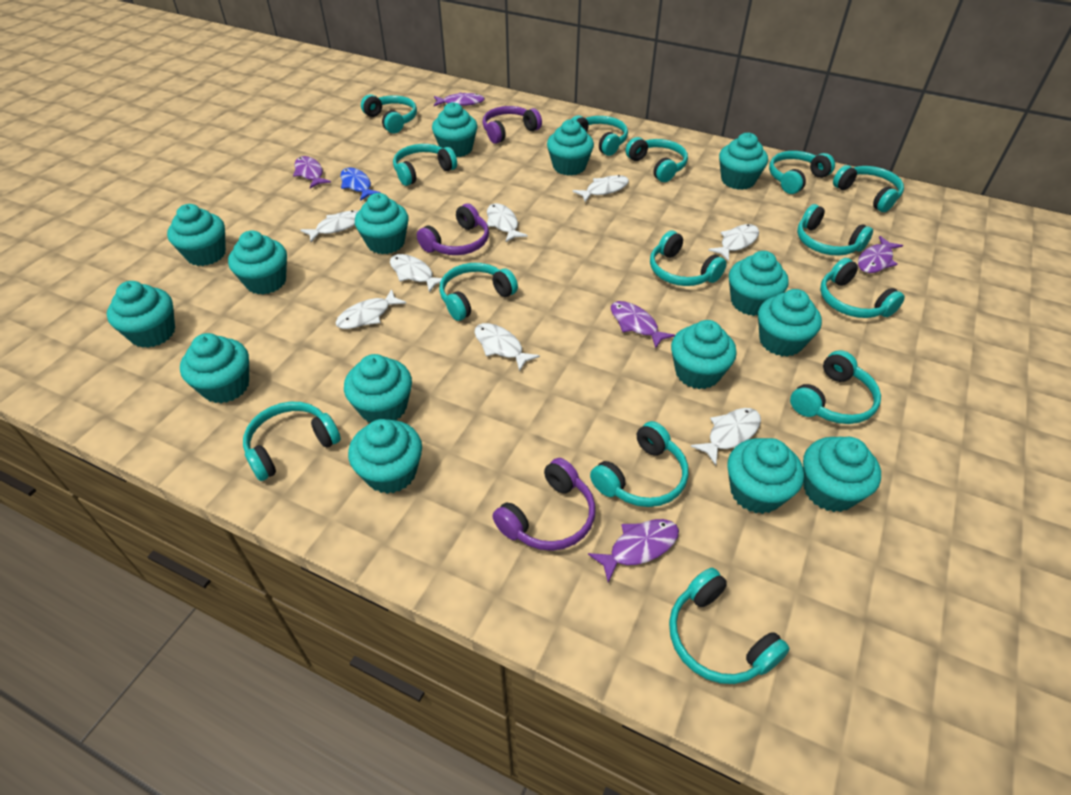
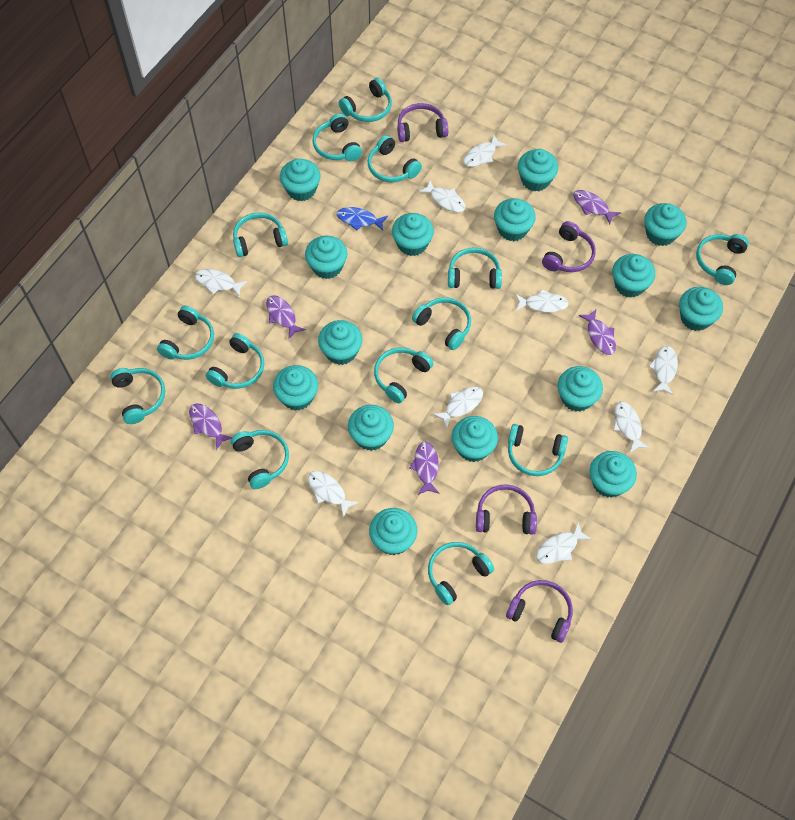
purple headphones: 3 -> 4
white fish: 8 -> 9

